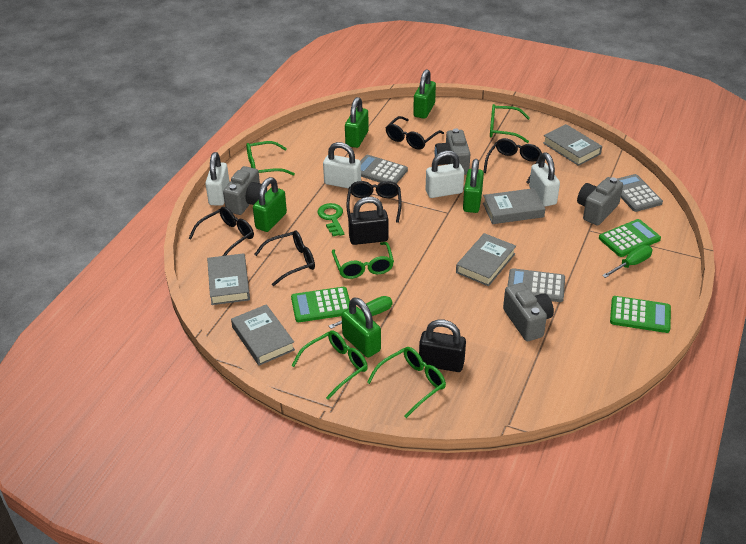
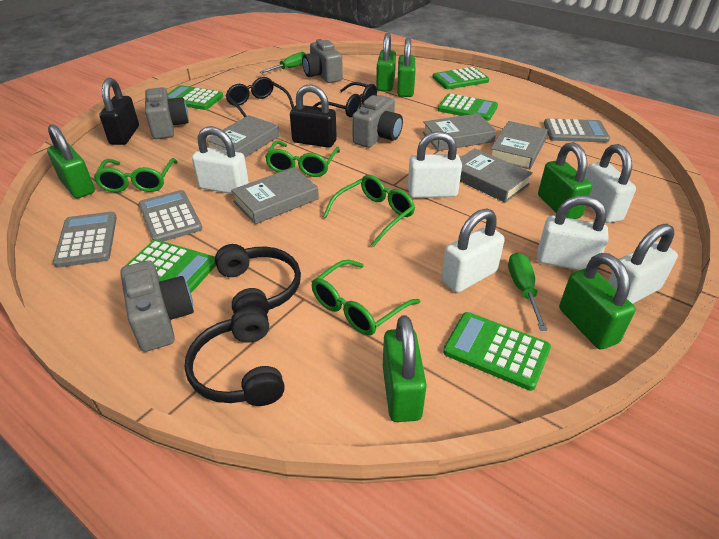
black glasses: 5 -> 2
black headphones: 0 -> 2
green calculator: 3 -> 5
green glasses: 5 -> 4
green key: 1 -> 0
green padlock: 5 -> 6
white padlock: 4 -> 6

